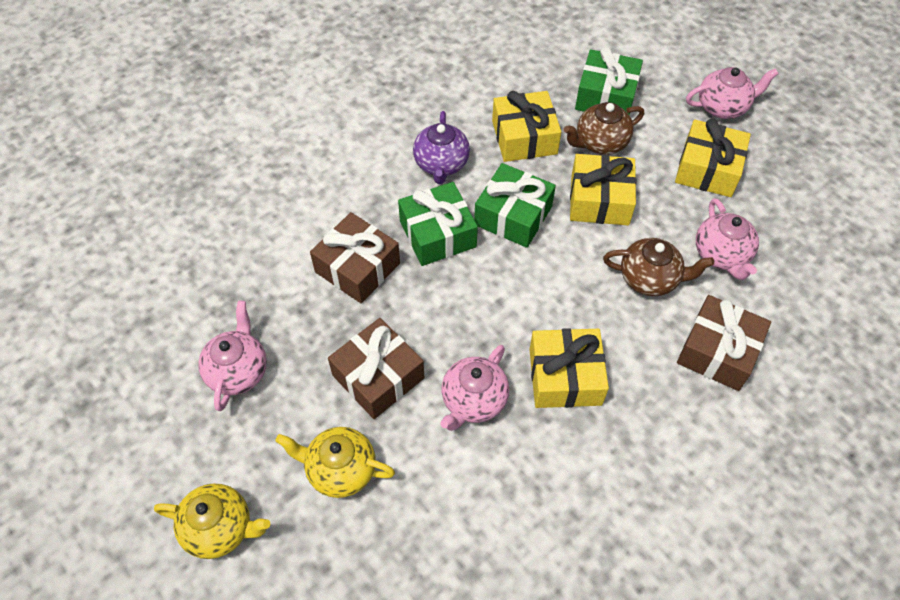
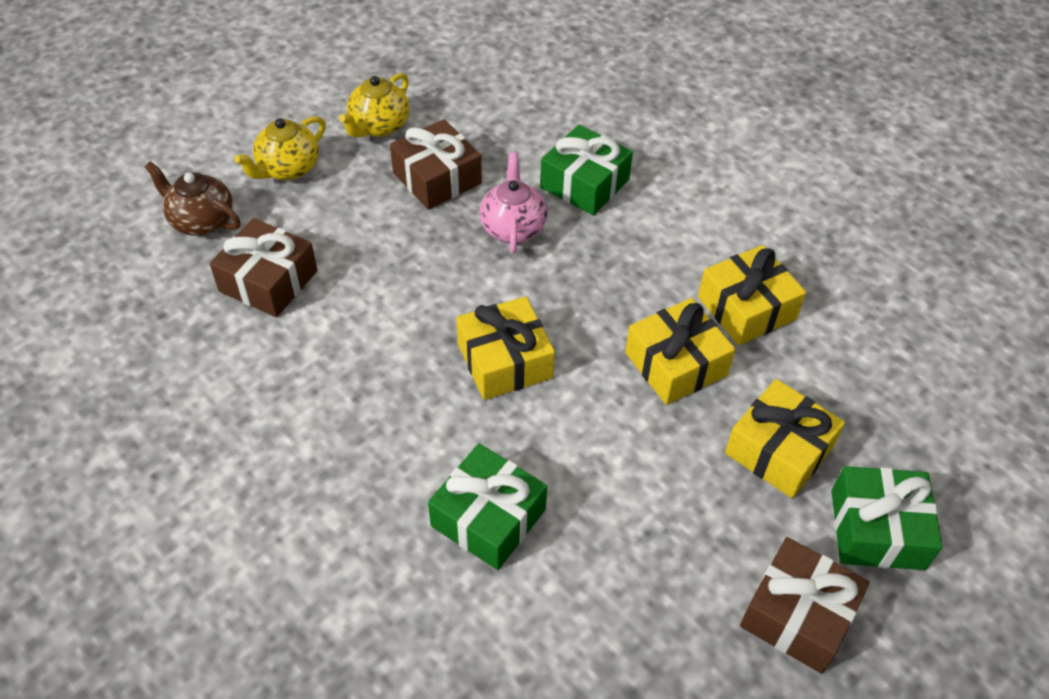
brown teapot: 2 -> 1
pink teapot: 4 -> 1
purple teapot: 1 -> 0

